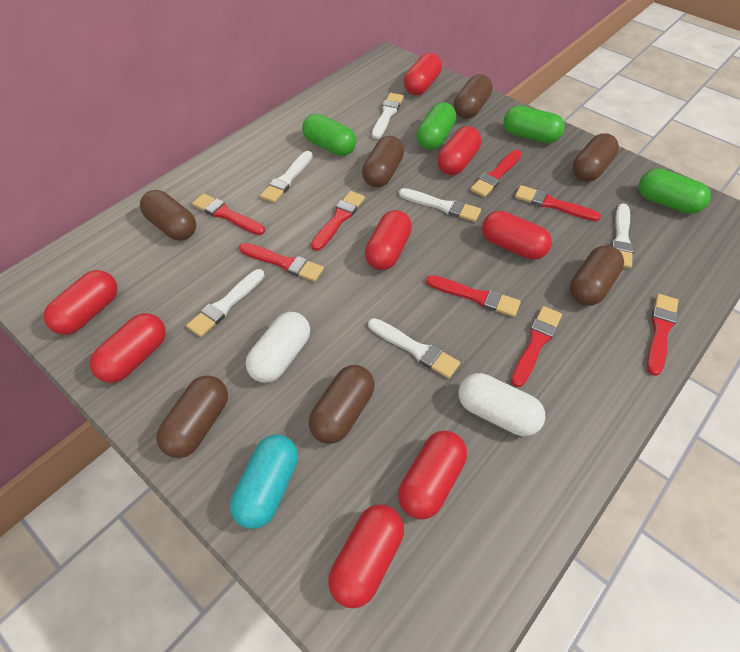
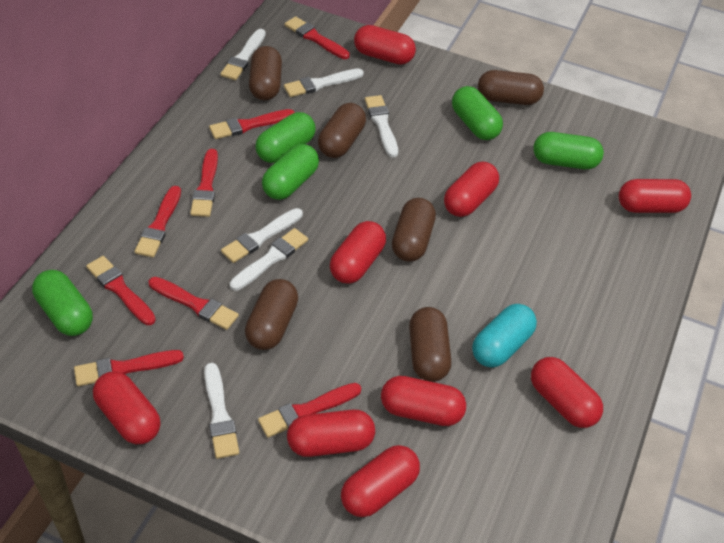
brown capsule: 7 -> 6
green capsule: 4 -> 5
red capsule: 8 -> 9
white capsule: 2 -> 0

